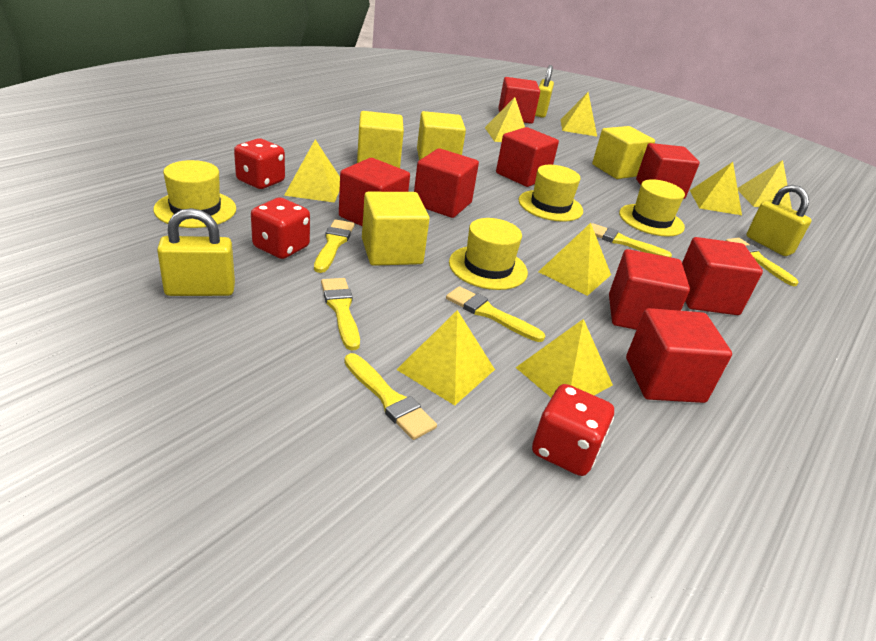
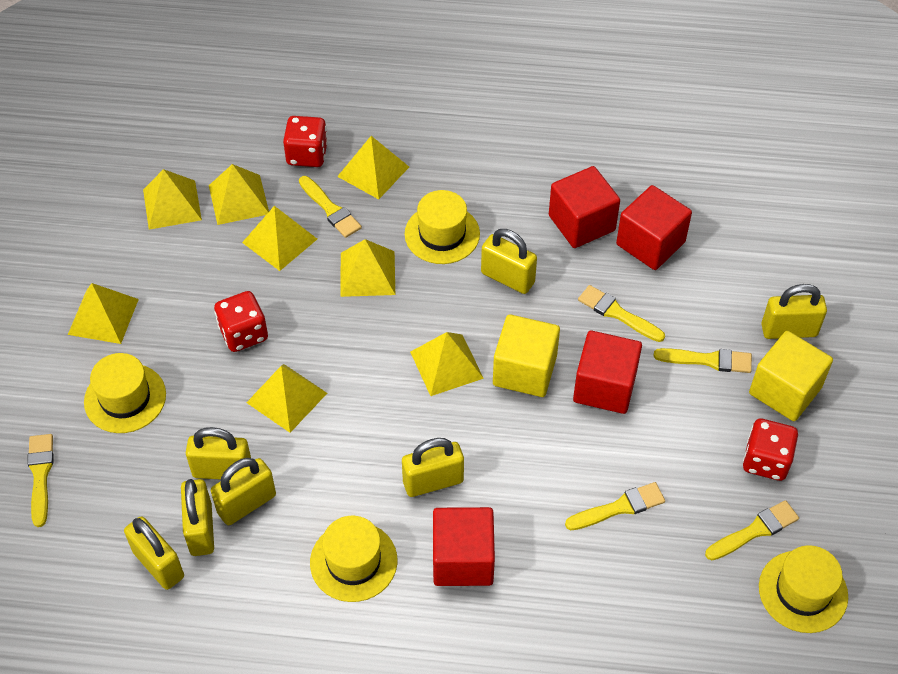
red cube: 8 -> 4
yellow cube: 4 -> 2
yellow padlock: 3 -> 7

